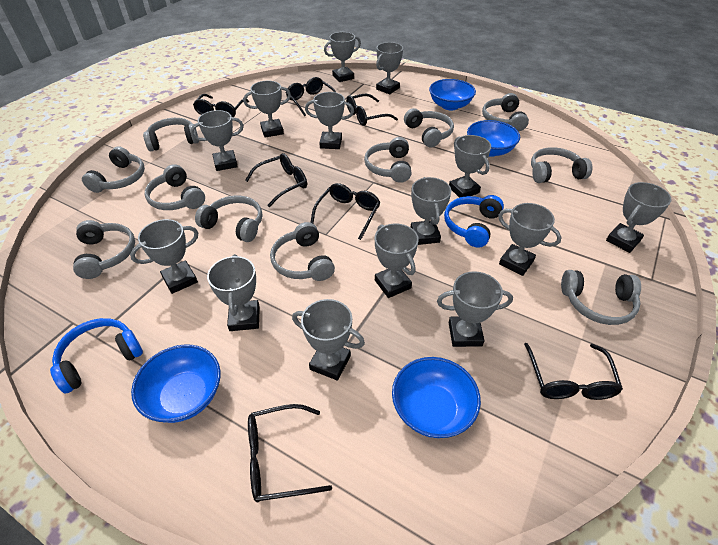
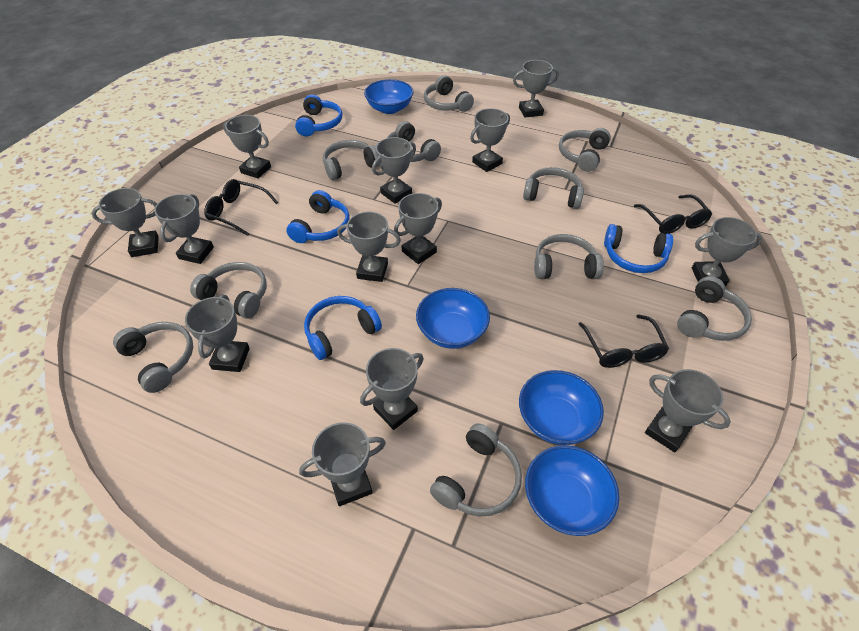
black glasses: 7 -> 3
blue headphones: 2 -> 4
grey headphones: 11 -> 10
grey trophy: 14 -> 13

